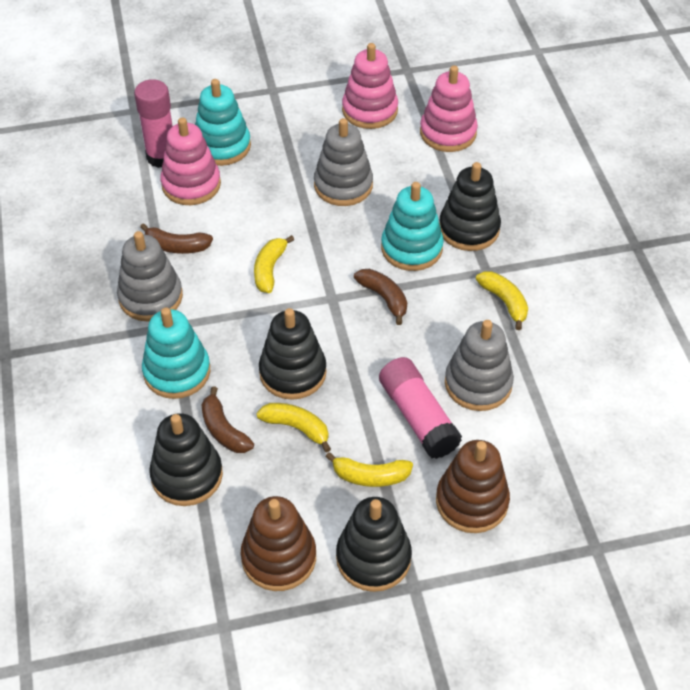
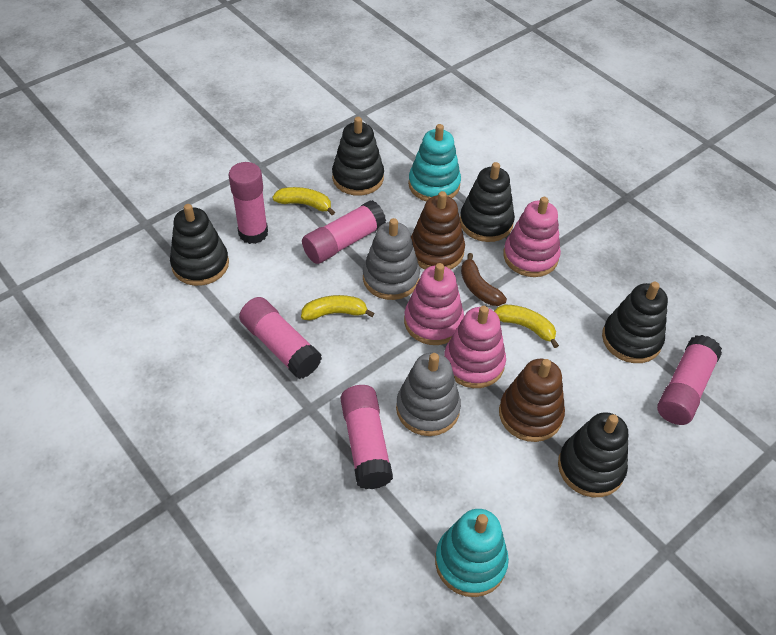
black stacking toy: 4 -> 5
brown banana: 3 -> 1
grey stacking toy: 3 -> 2
pink glue stick: 2 -> 5
turquoise stacking toy: 3 -> 2
yellow banana: 4 -> 3

